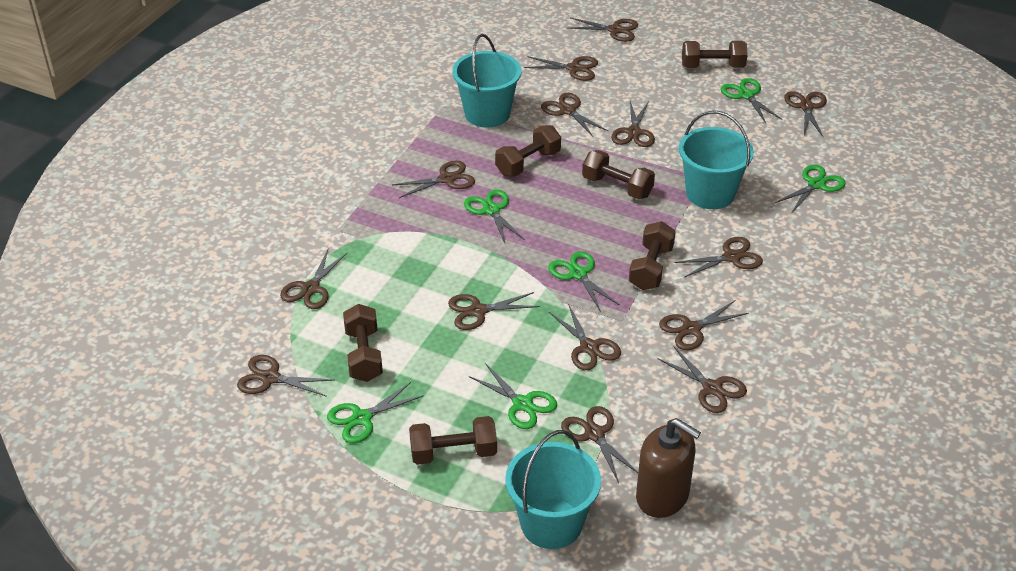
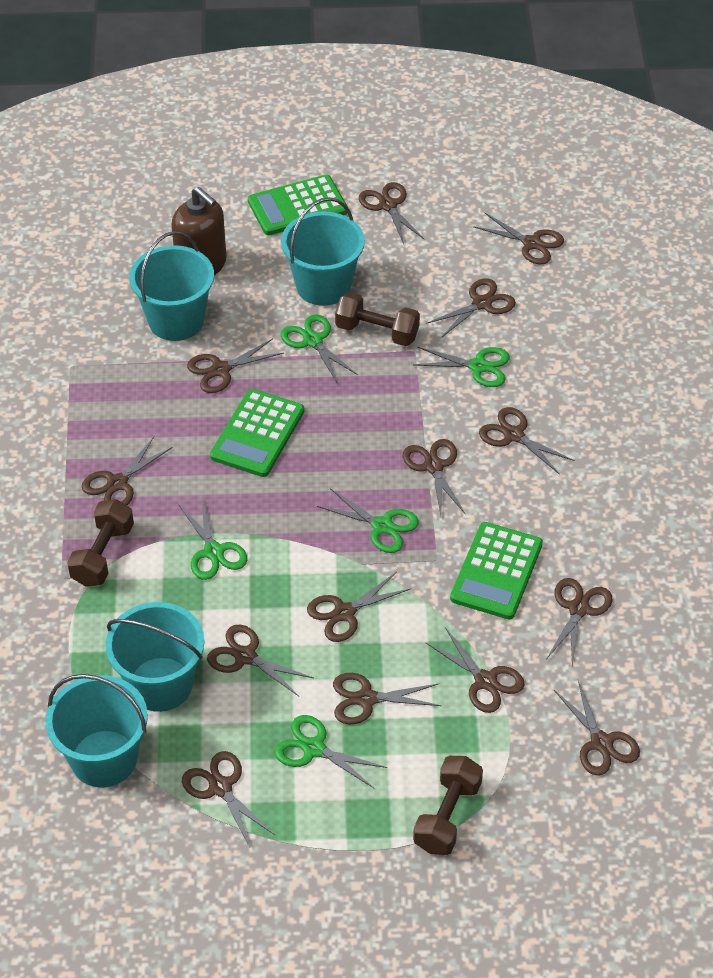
brown dumbbell: 6 -> 3
green calculator: 0 -> 3
green scissors: 6 -> 5
turquoise bucket: 3 -> 4

